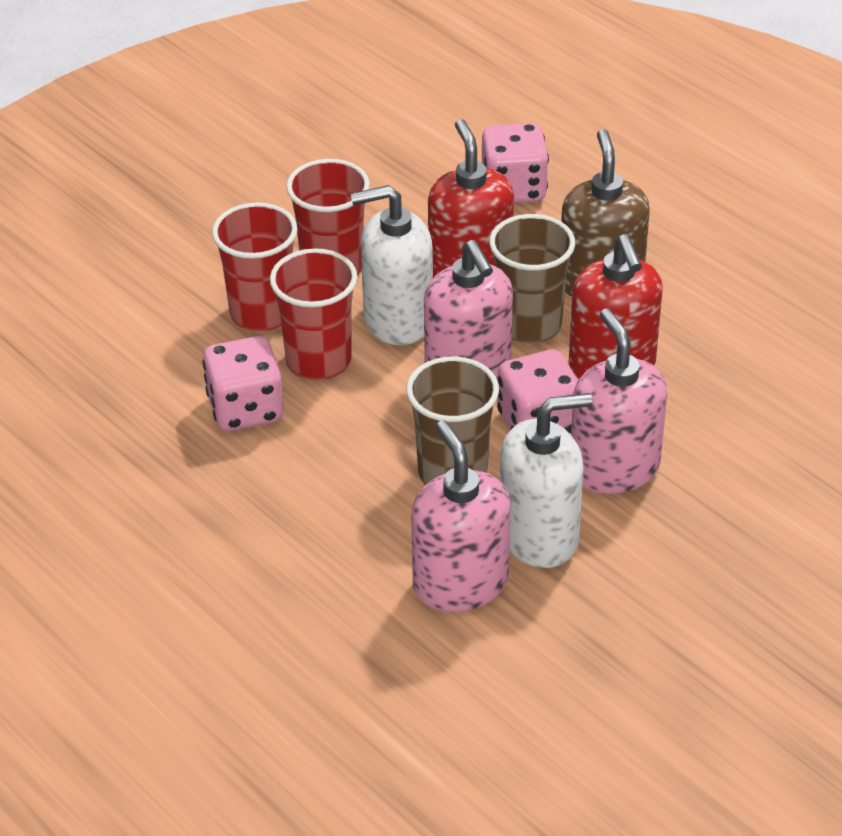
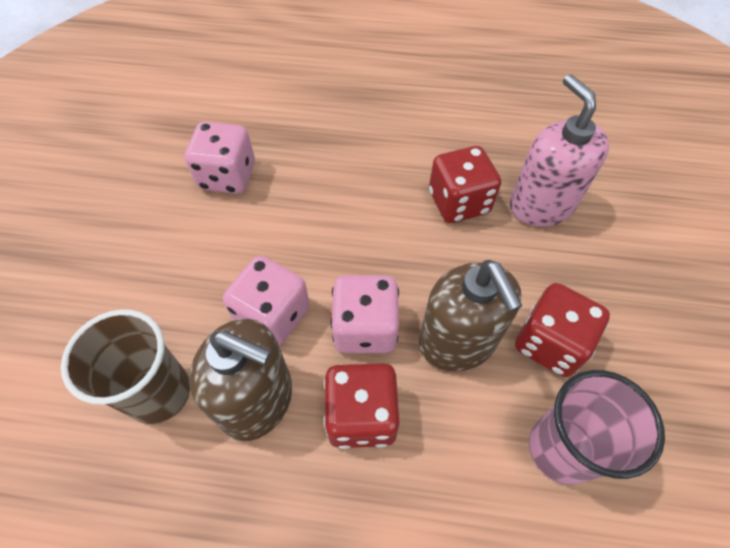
brown cup: 2 -> 1
brown soap dispenser: 1 -> 2
pink cup: 0 -> 1
pink soap dispenser: 3 -> 1
red cup: 3 -> 0
red dice: 0 -> 3
red soap dispenser: 2 -> 0
white soap dispenser: 2 -> 0

